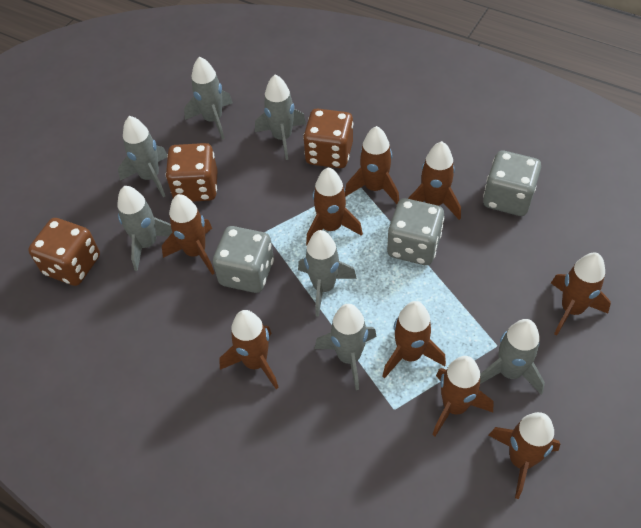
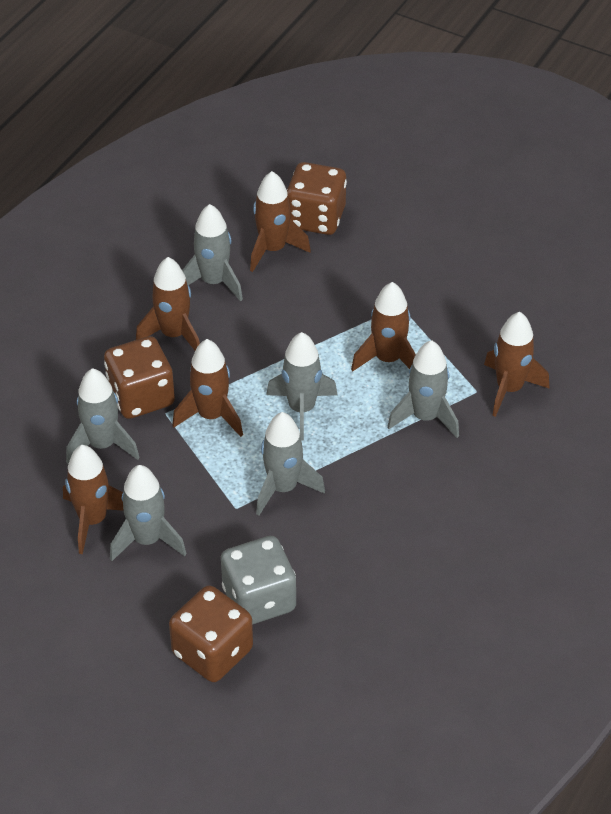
brown rocket: 9 -> 6
grey dice: 3 -> 1
grey rocket: 7 -> 6

